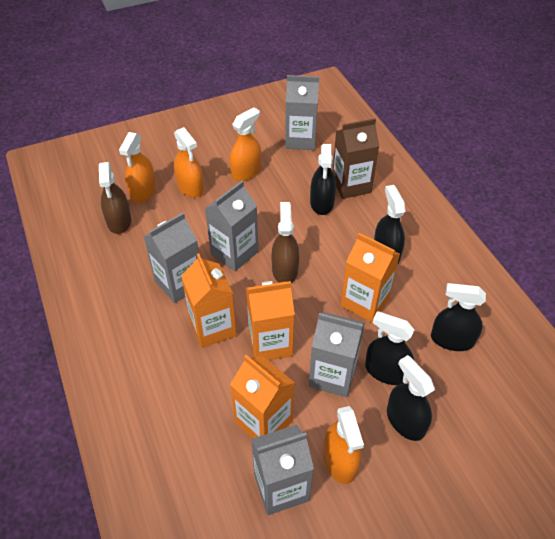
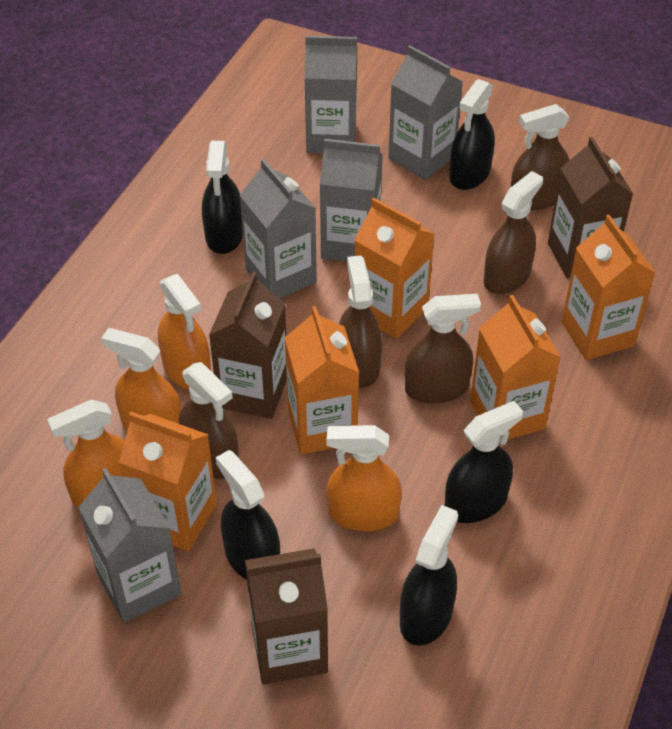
brown carton: 1 -> 3
brown spray bottle: 2 -> 5
orange carton: 4 -> 5

